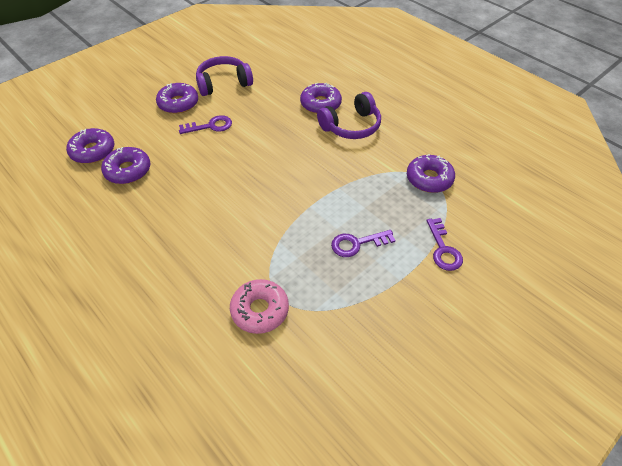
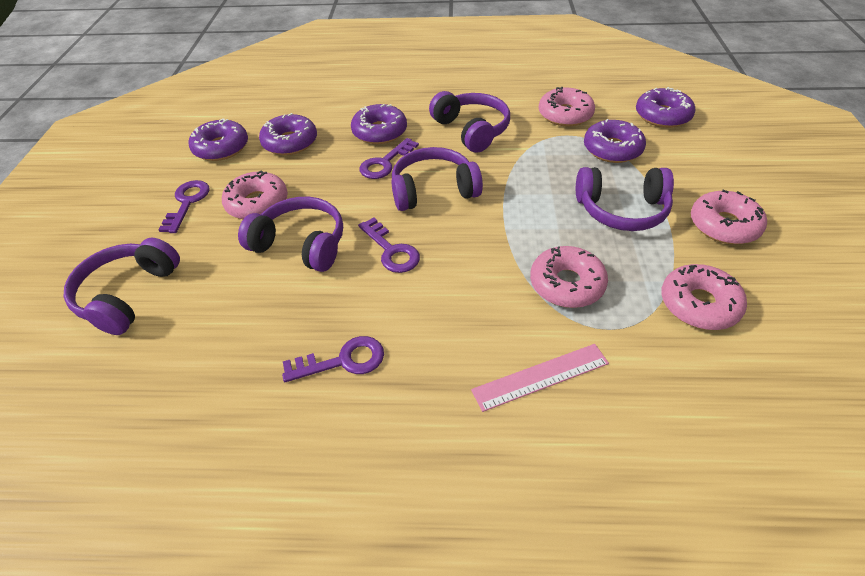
pink donut: 1 -> 5
pink ruler: 0 -> 1
purple headphones: 2 -> 5
purple key: 3 -> 4

